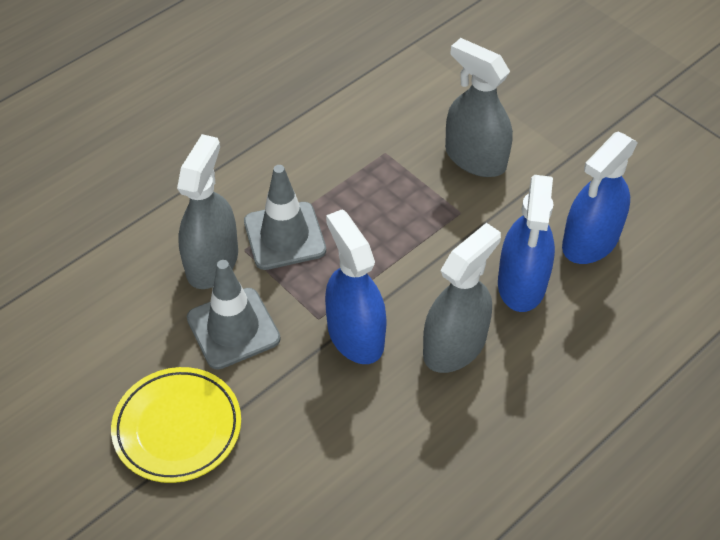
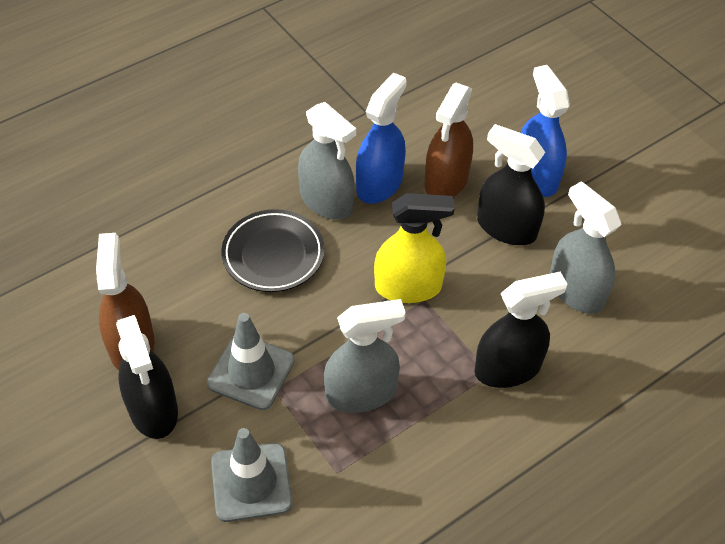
black plate: 0 -> 1
black spray bottle: 0 -> 3
blue spray bottle: 3 -> 2
brown spray bottle: 0 -> 2
yellow plate: 1 -> 0
yellow spray bottle: 0 -> 1

